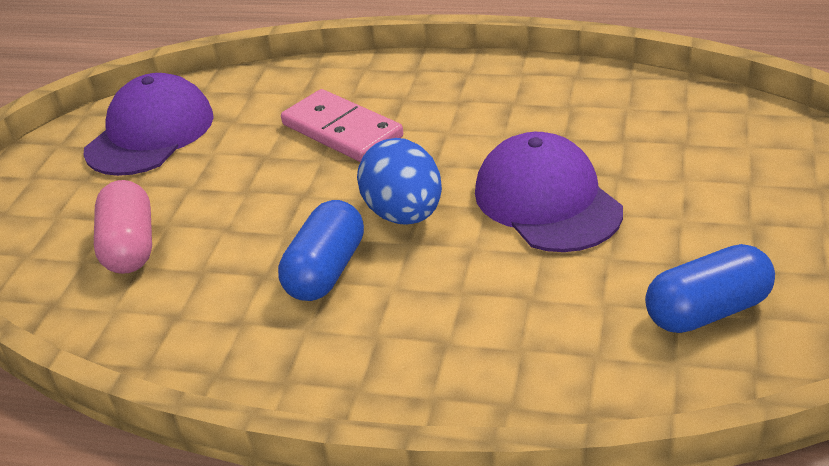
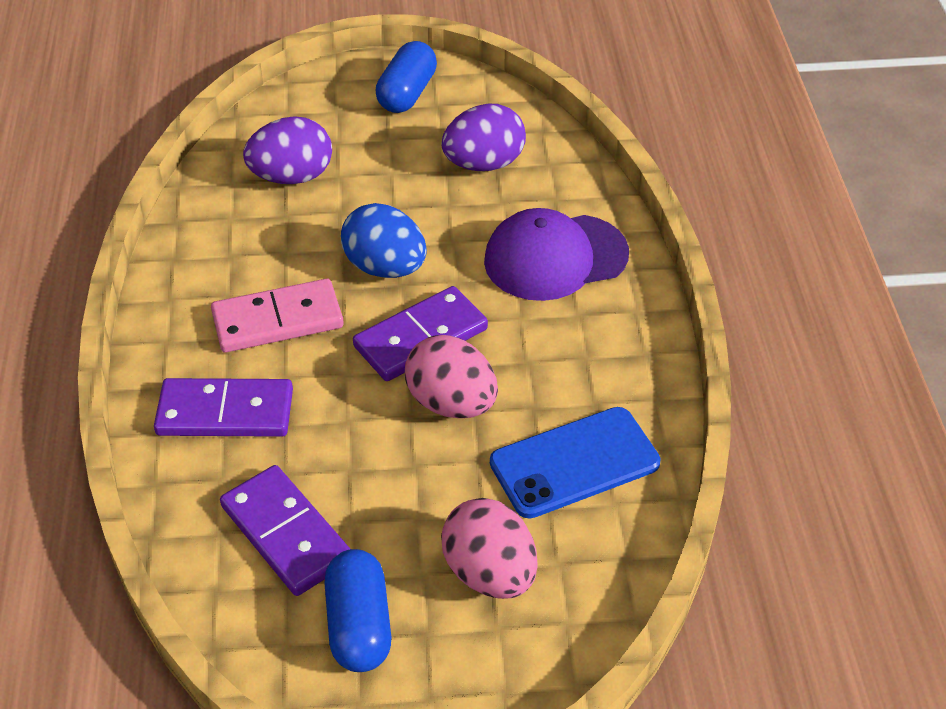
blue phone: 0 -> 1
pink capsule: 1 -> 0
pink egg: 0 -> 2
purple cap: 2 -> 1
purple domino: 0 -> 3
purple egg: 0 -> 2

